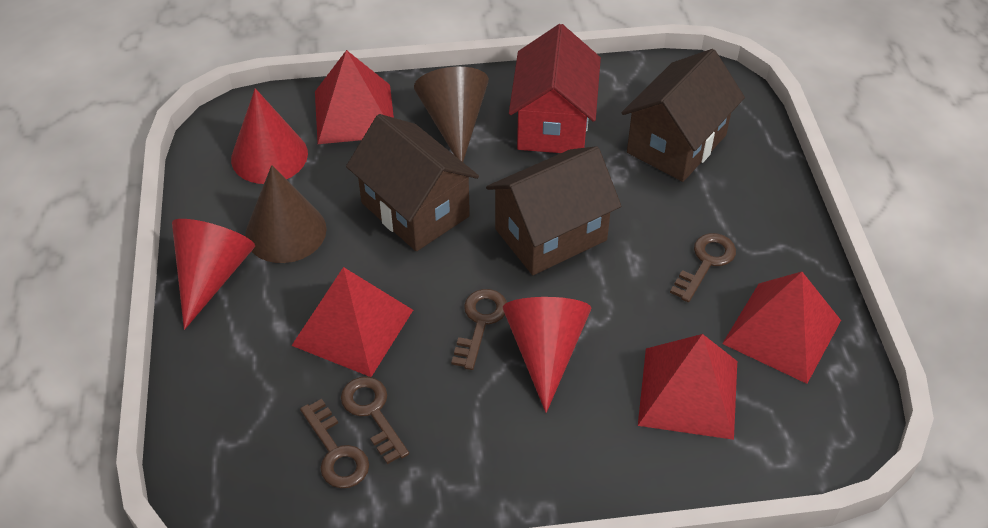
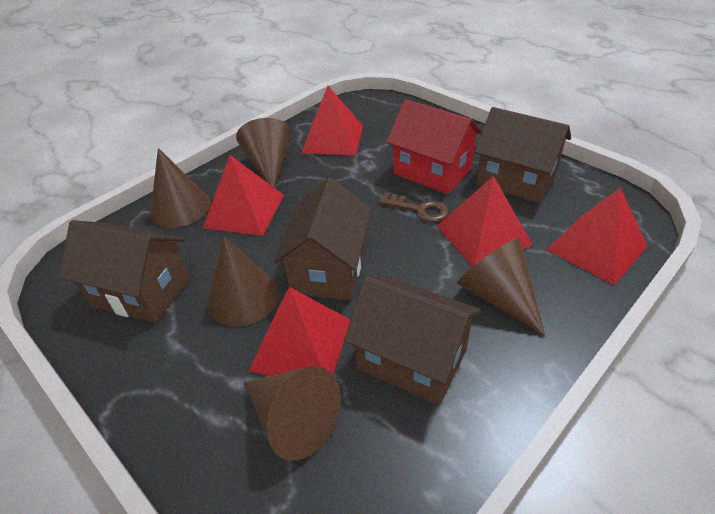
brown cone: 2 -> 5
brown house: 3 -> 4
brown key: 4 -> 1
red cone: 3 -> 0
red pyramid: 4 -> 5

